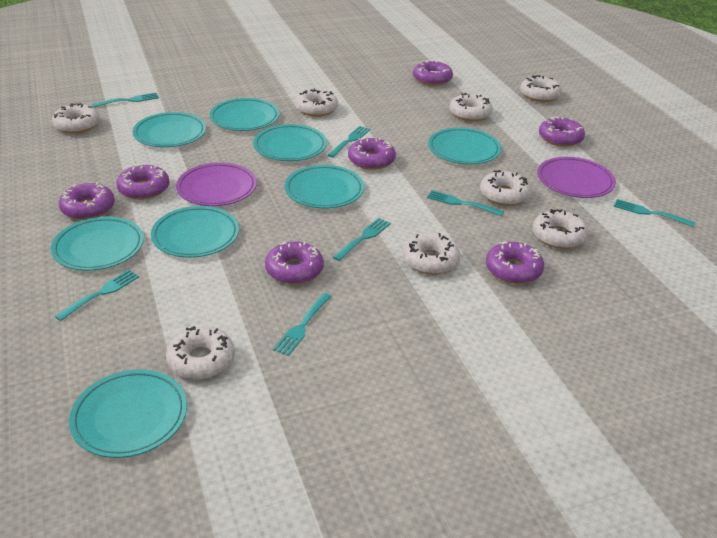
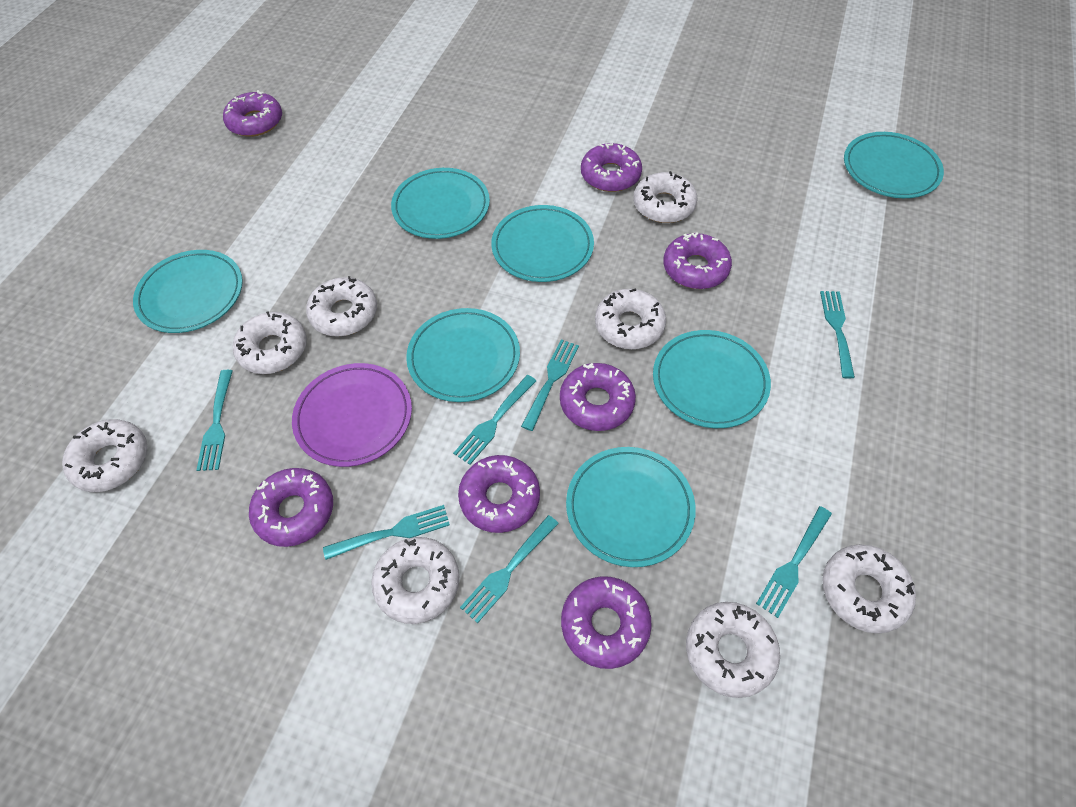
purple plate: 2 -> 1
turquoise plate: 8 -> 7

